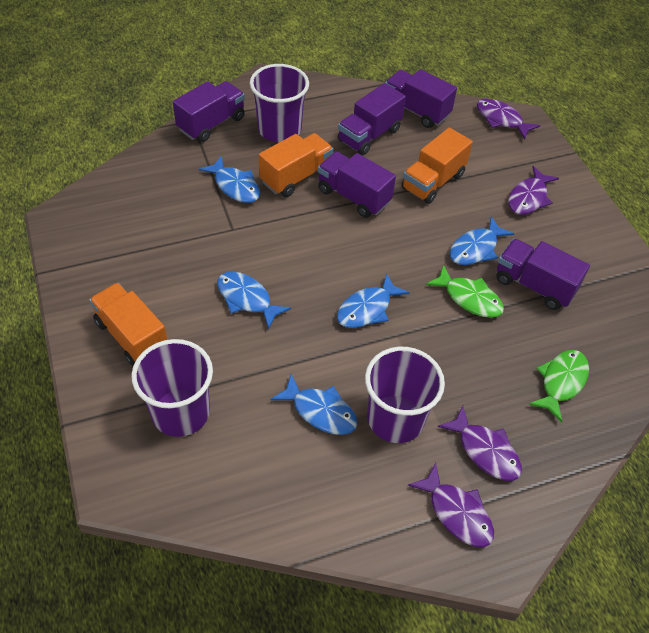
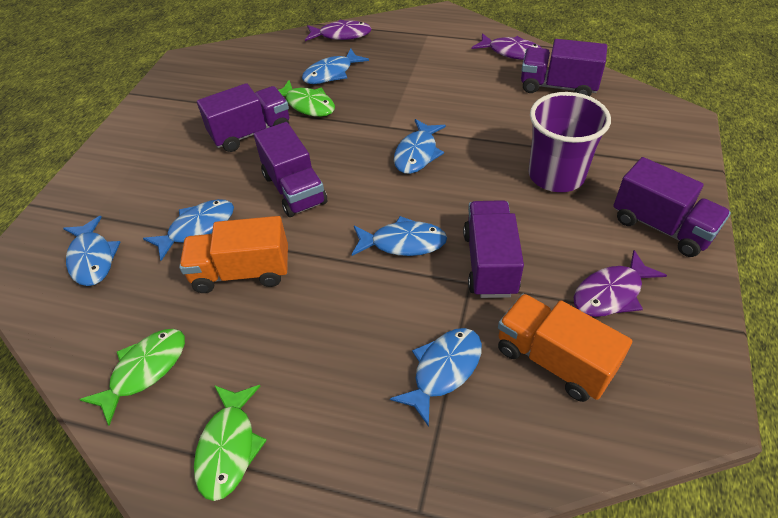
blue fish: 5 -> 6
green fish: 2 -> 3
orange truck: 3 -> 2
purple cup: 3 -> 1
purple fish: 4 -> 3

